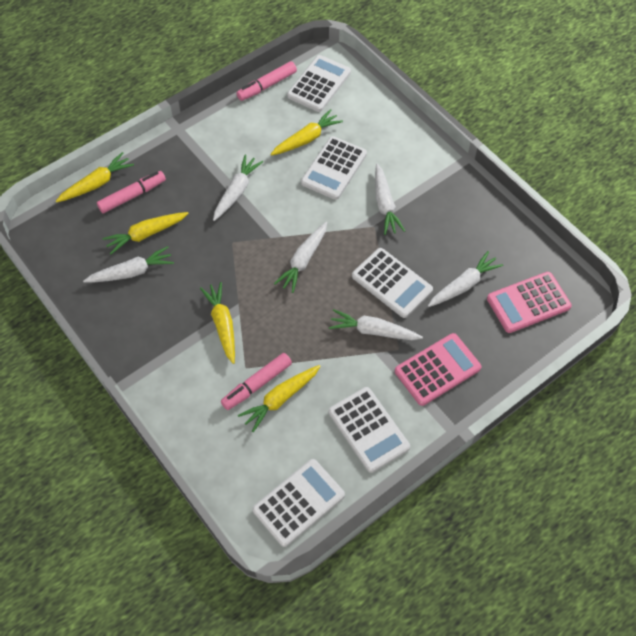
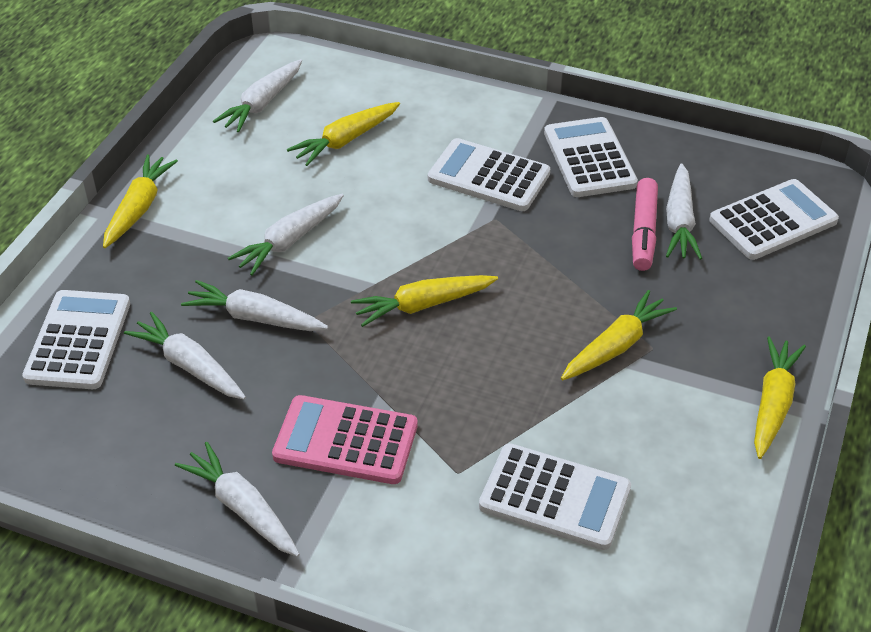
pink calculator: 2 -> 1
pink marker: 3 -> 1

